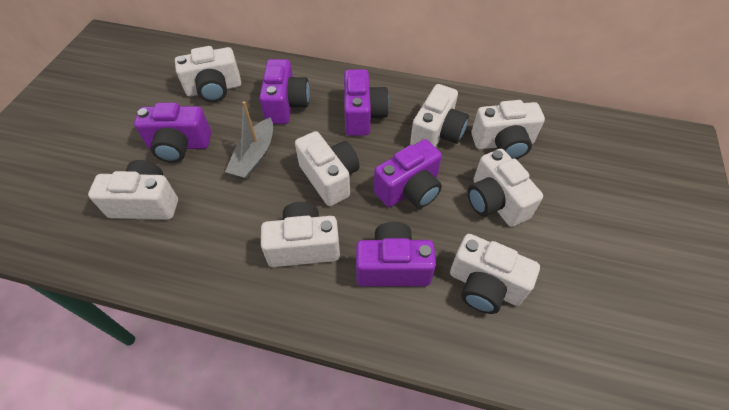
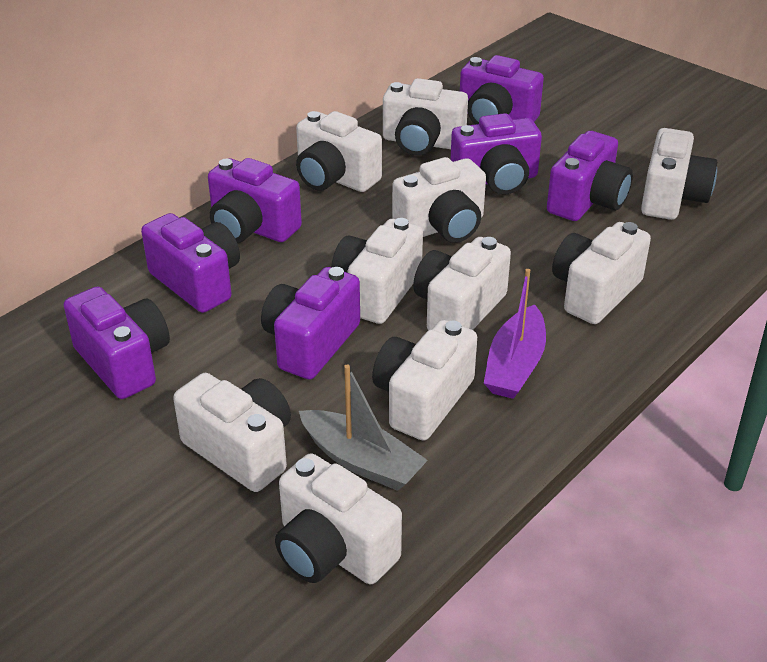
purple boat: 0 -> 1
purple camera: 5 -> 7
white camera: 8 -> 10

